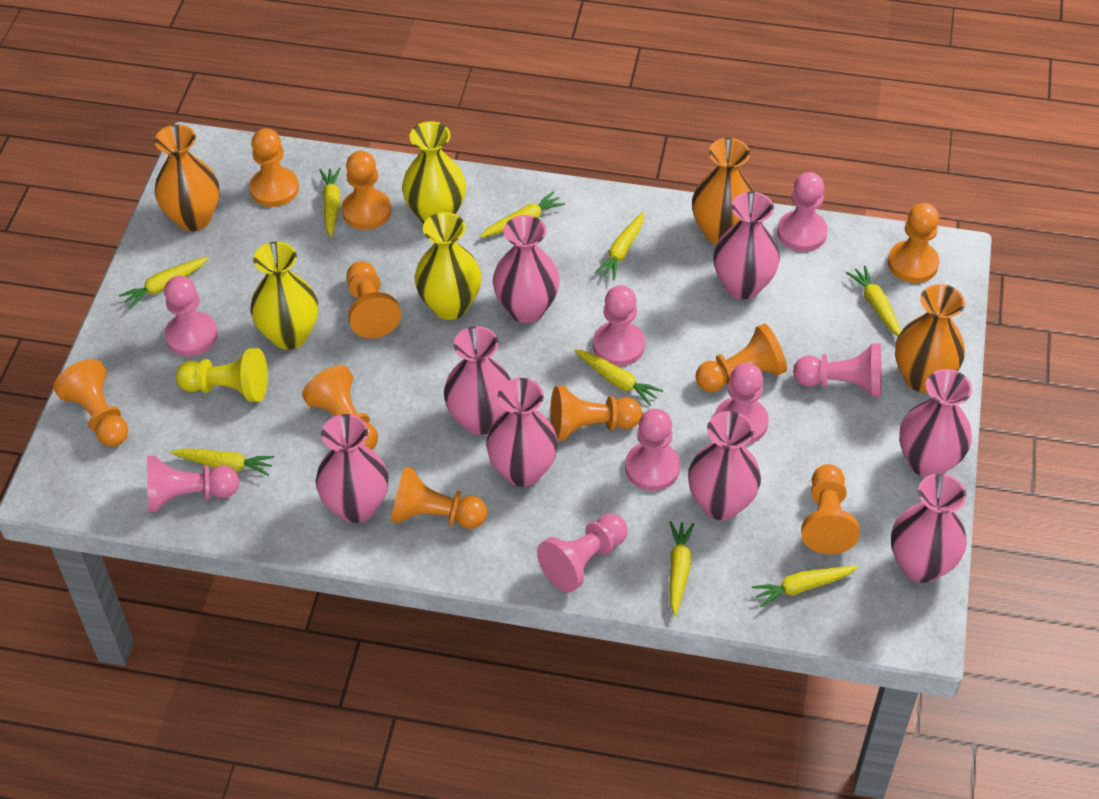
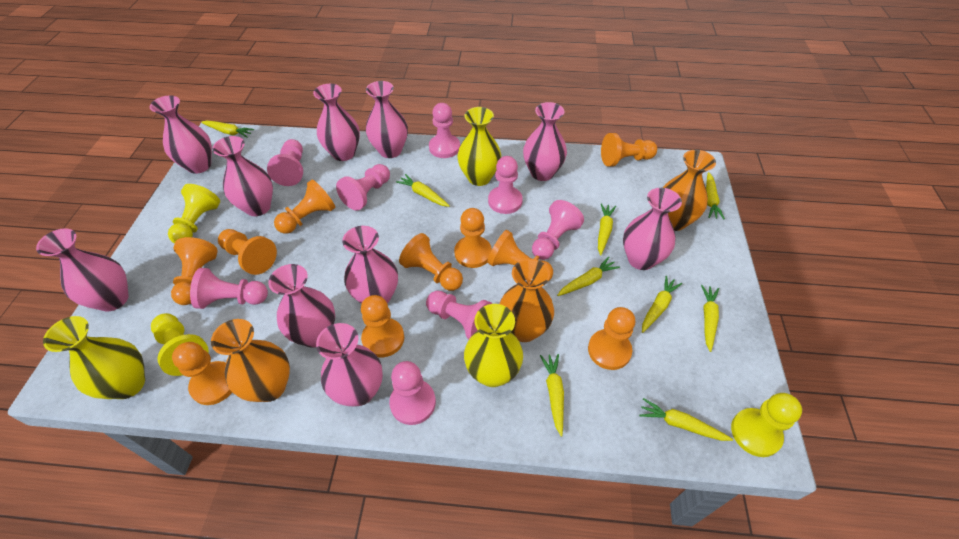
pink vase: 8 -> 10
yellow pawn: 1 -> 3

